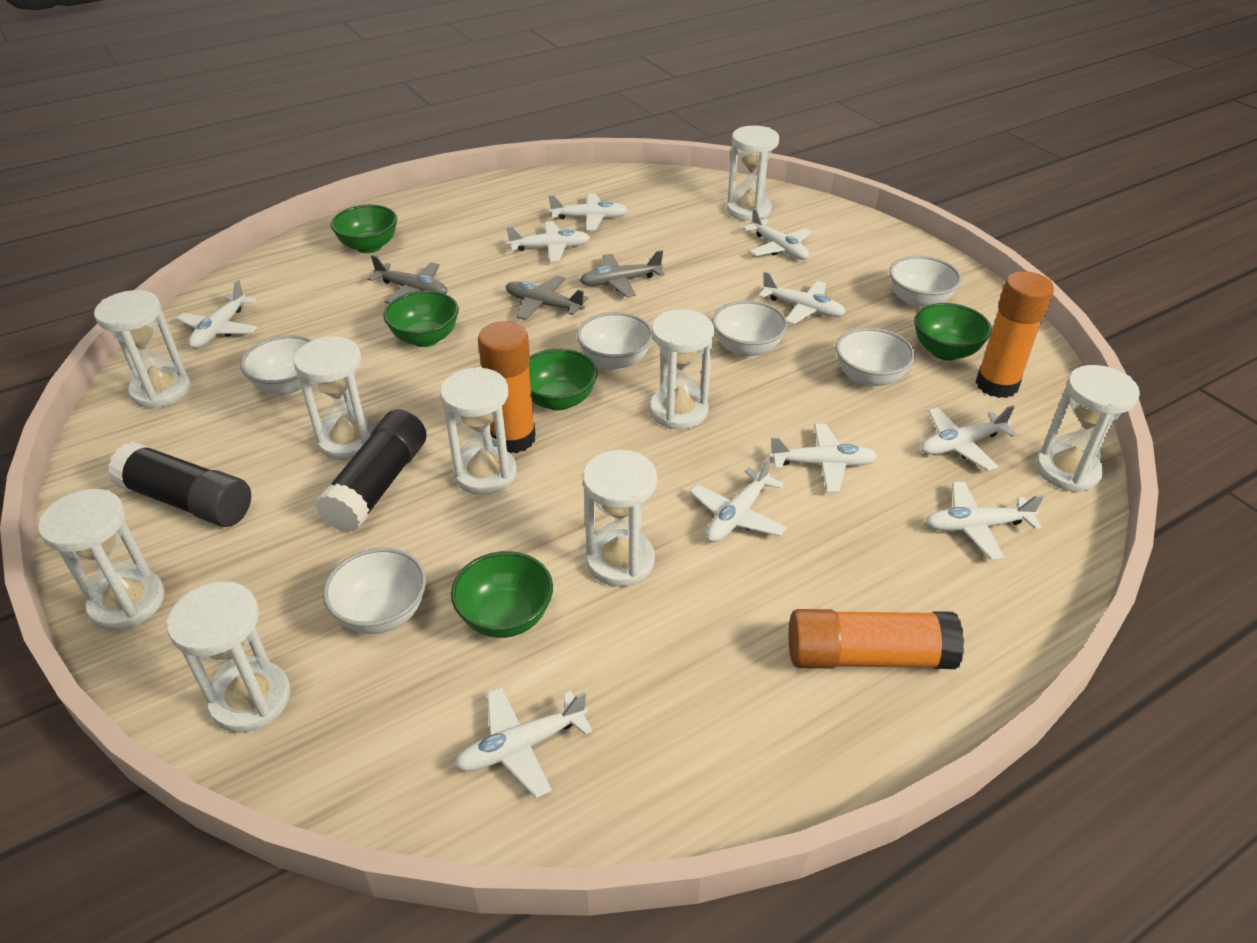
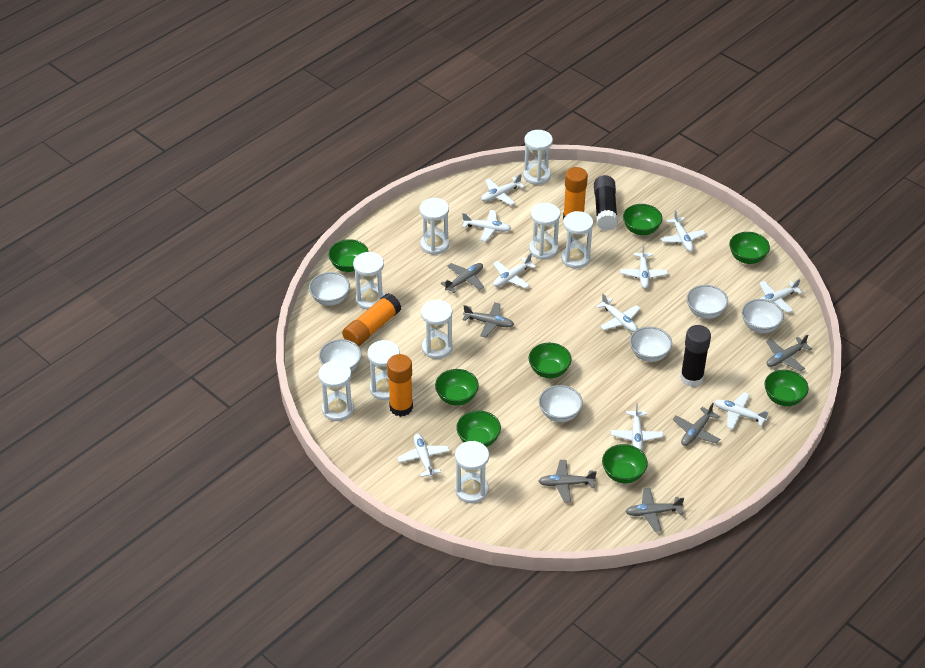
green bowl: 5 -> 8
grey plane: 3 -> 6

